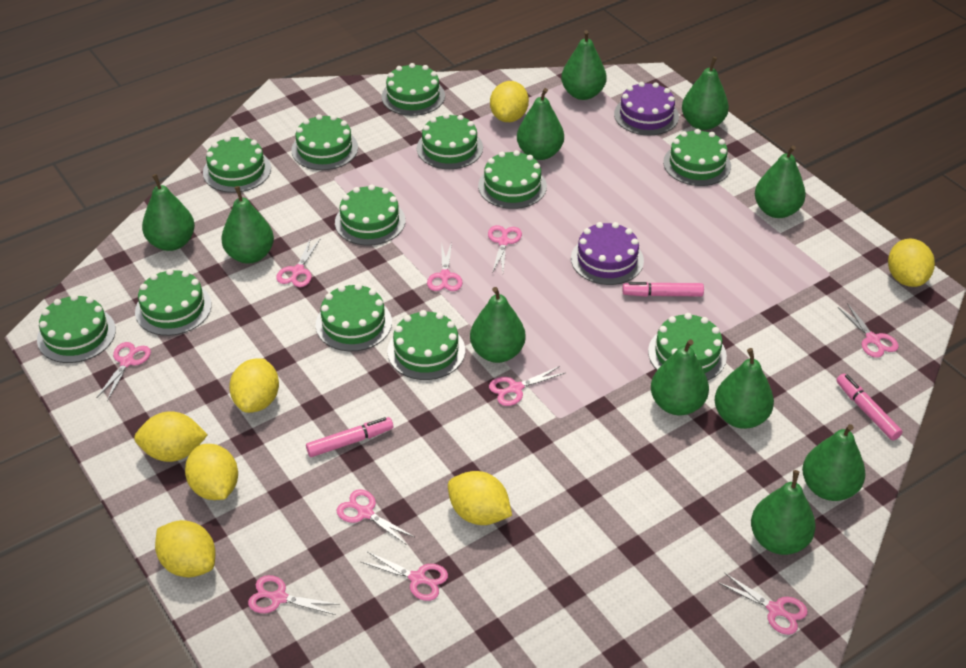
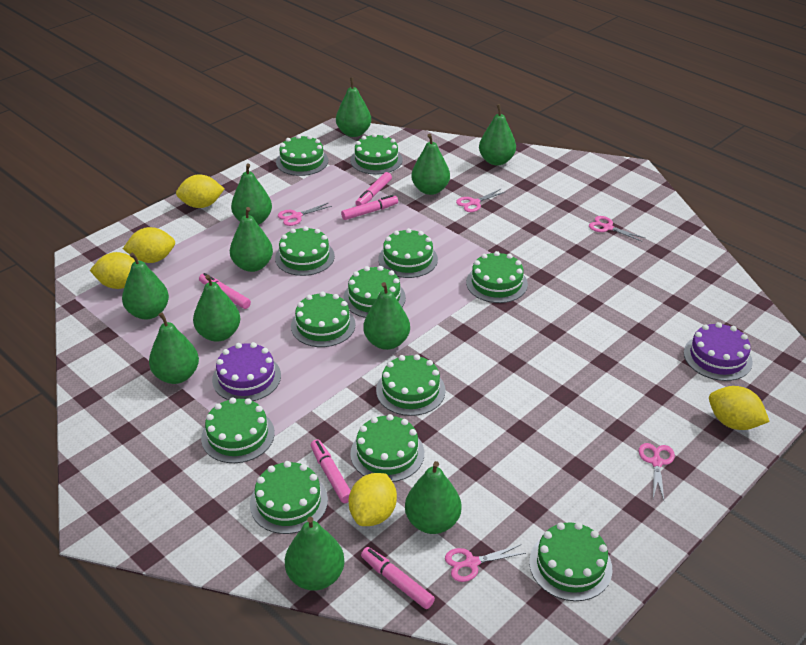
pink marker: 3 -> 5
pink scissors: 10 -> 5
yellow lemon: 7 -> 5

